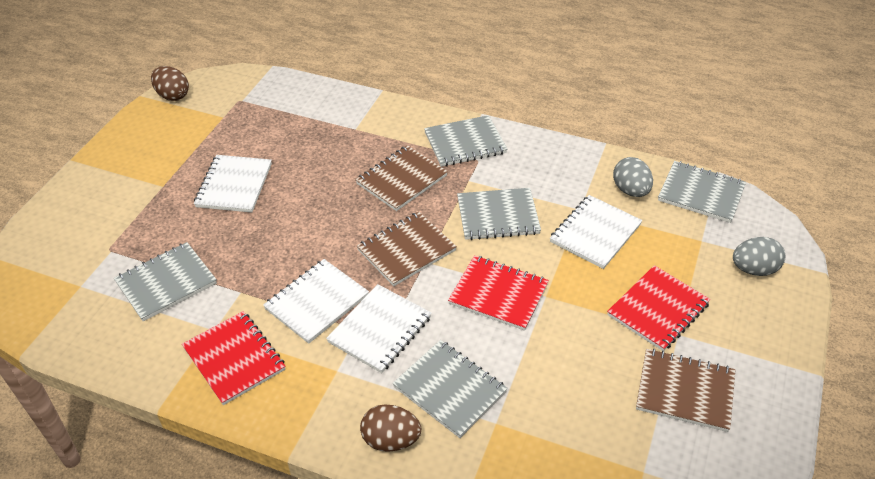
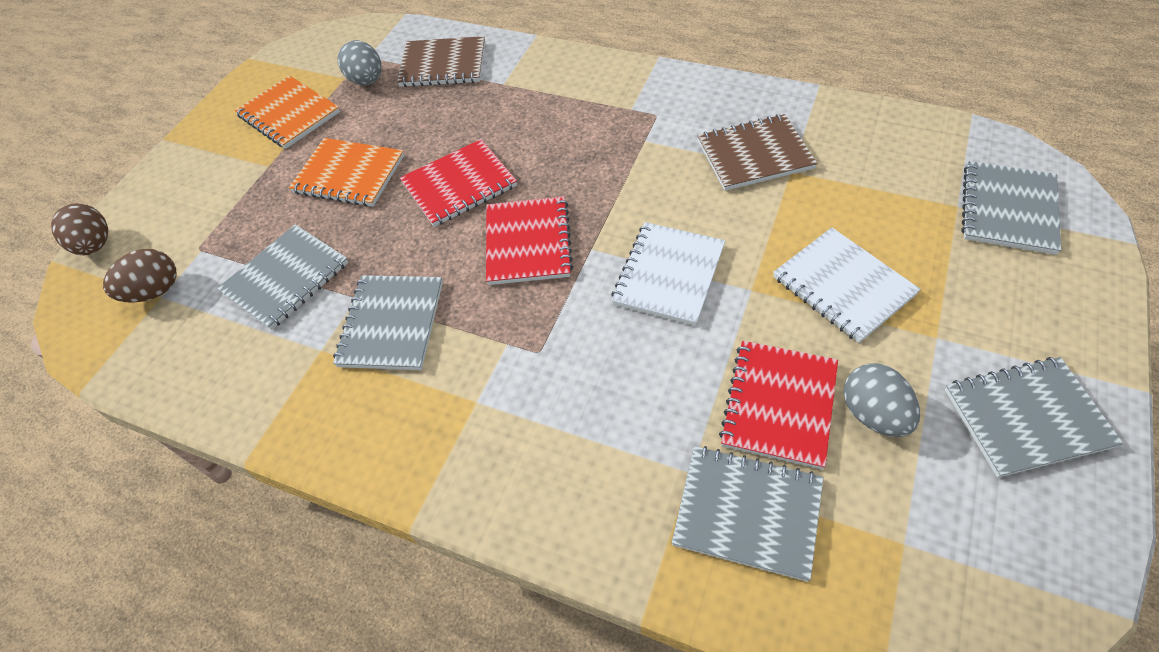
brown notebook: 3 -> 2
orange notebook: 0 -> 2
white notebook: 4 -> 2

